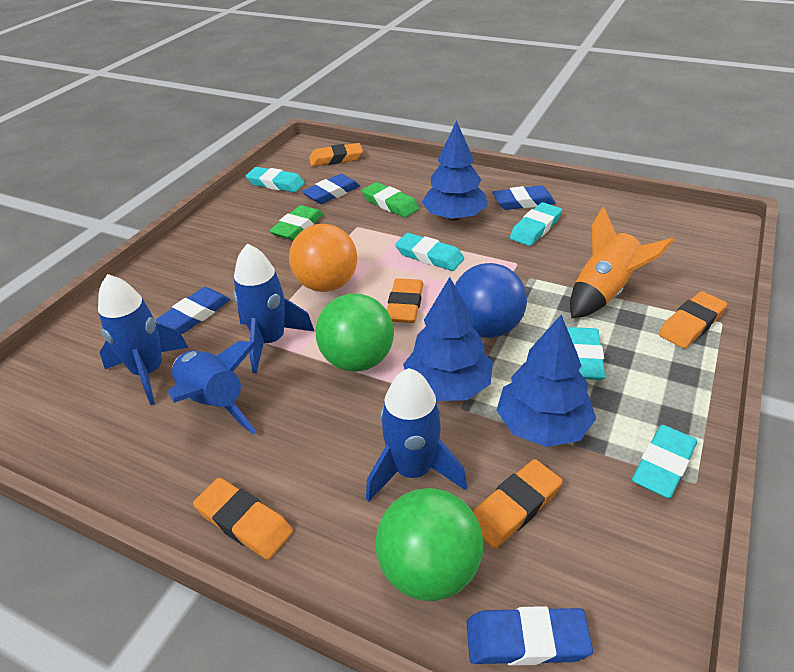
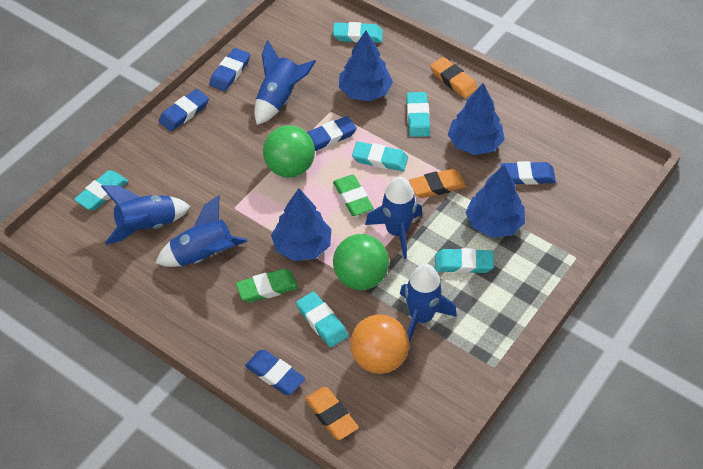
blue ball: 1 -> 0
blue eraser: 4 -> 5
blue rocket: 4 -> 5
blue tree: 3 -> 4
orange eraser: 5 -> 3
orange rocket: 1 -> 0
turquoise eraser: 5 -> 6

